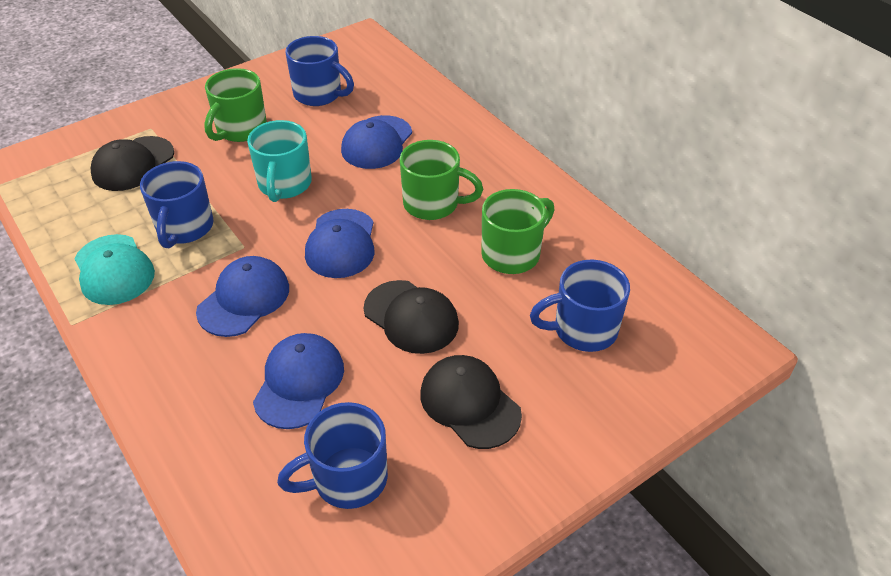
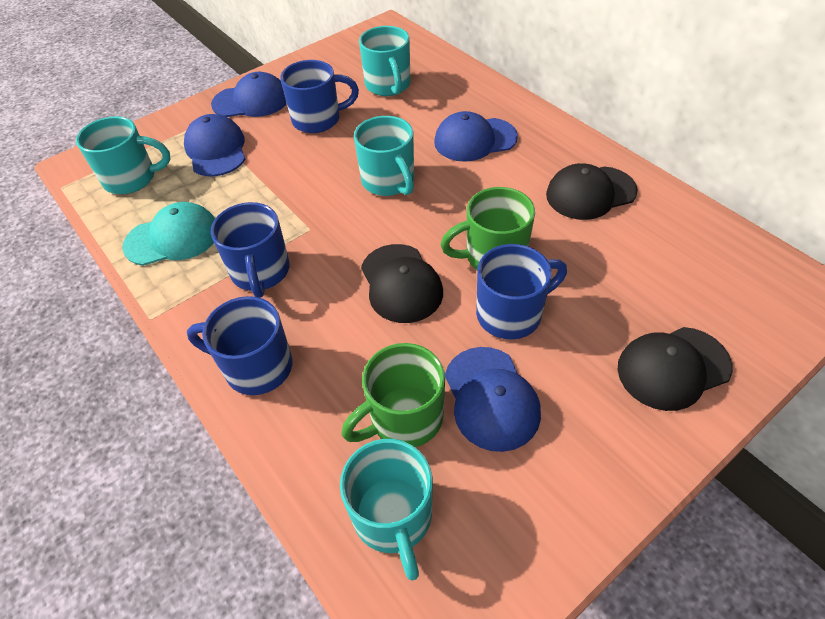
green mug: 3 -> 2
turquoise mug: 1 -> 4

